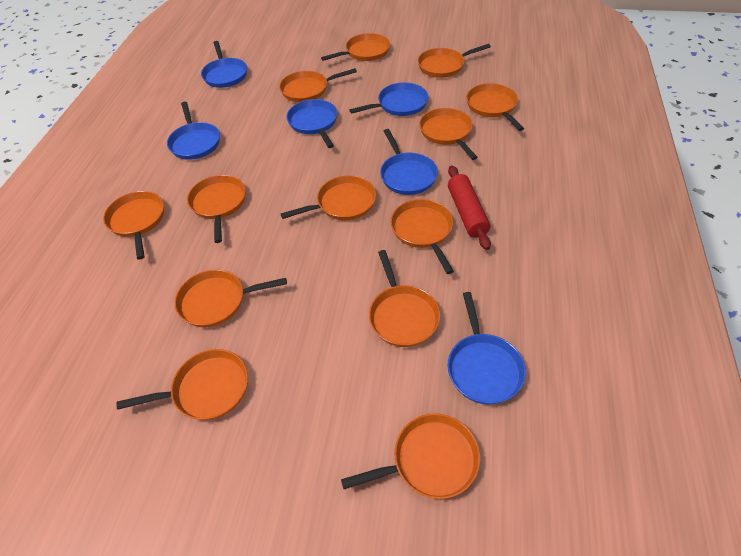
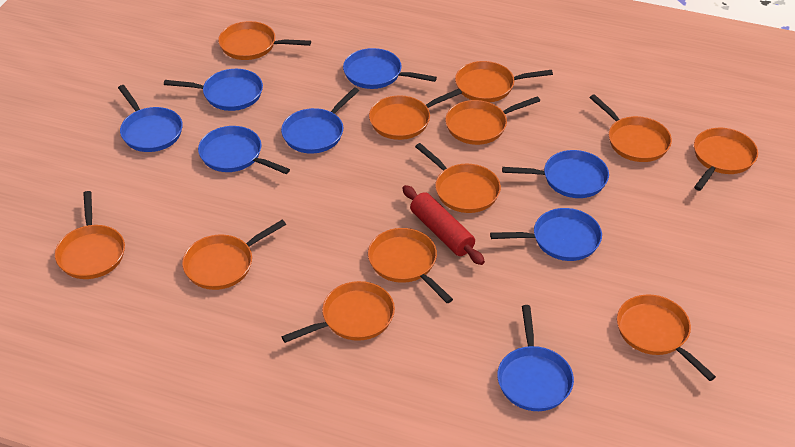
blue pan: 6 -> 8
orange pan: 13 -> 12

